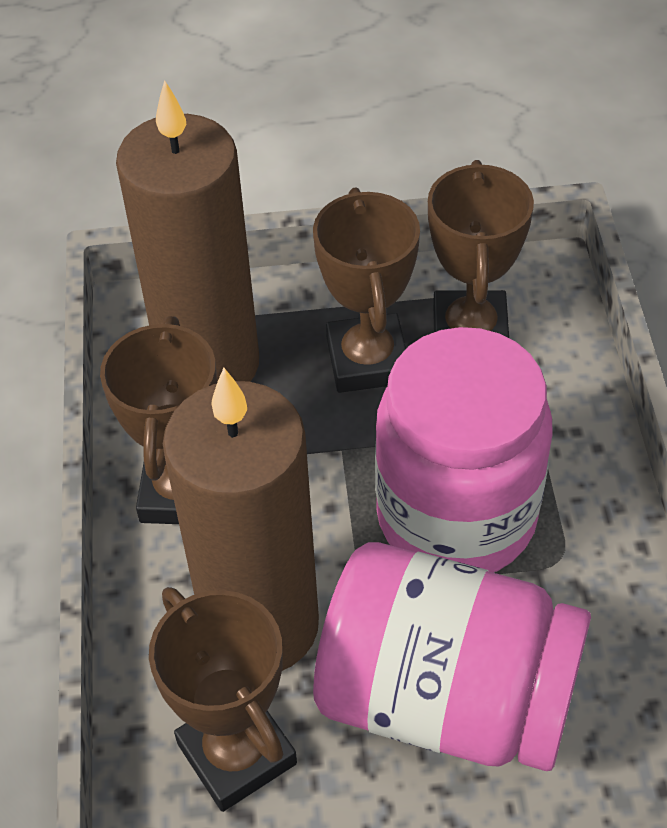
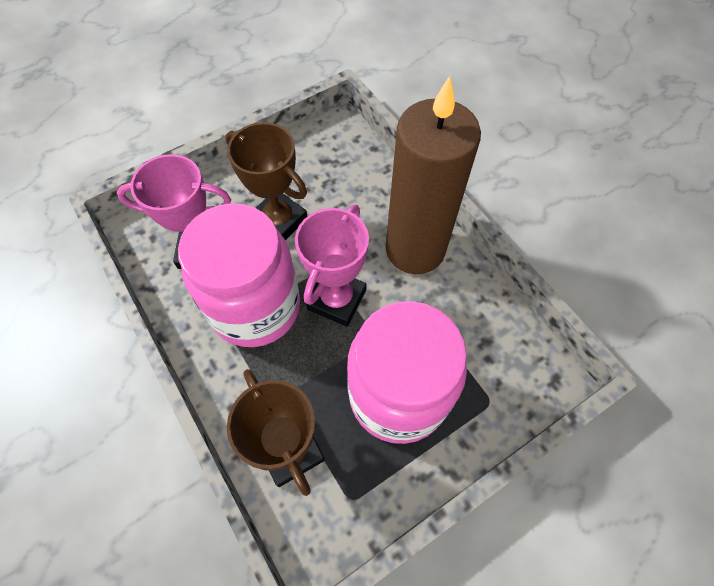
brown candle: 2 -> 1
brown trophy: 4 -> 2
pink trophy: 0 -> 2

